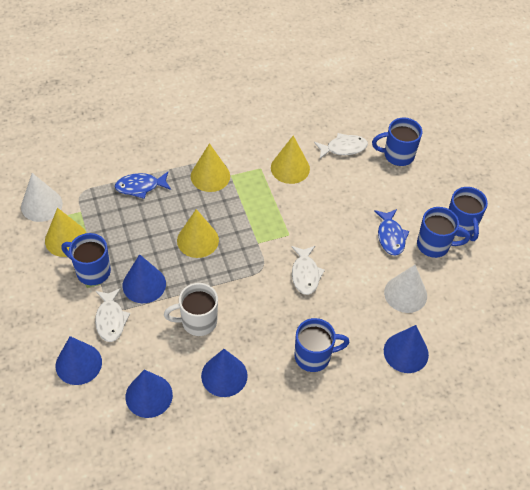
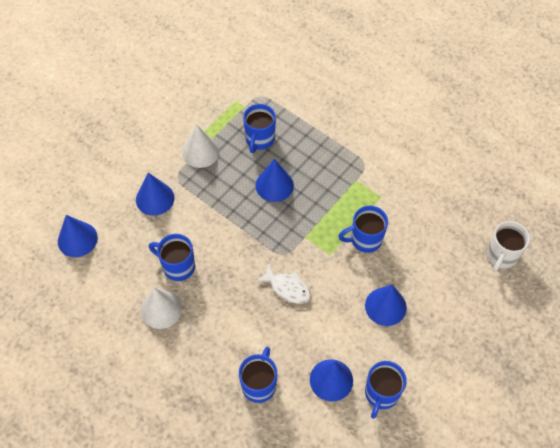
blue fish: 2 -> 0
white fish: 3 -> 1
yellow cone: 4 -> 0

